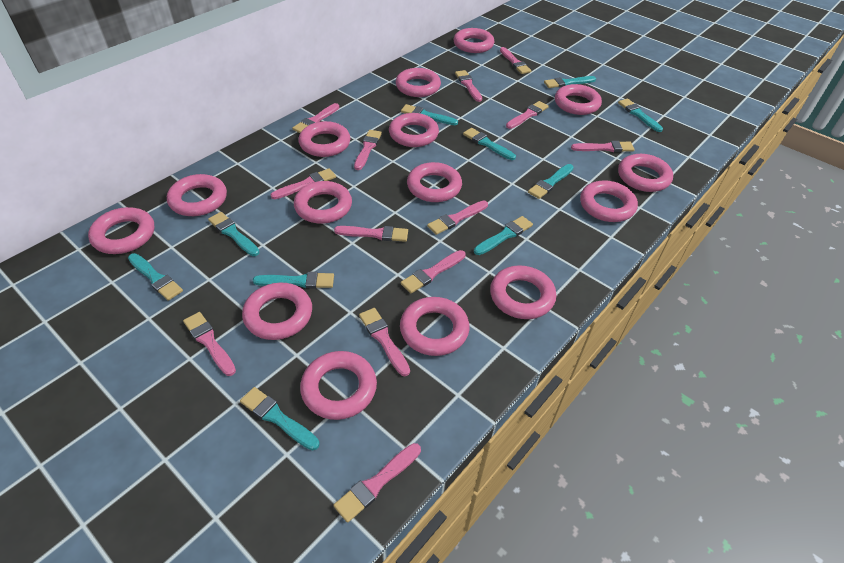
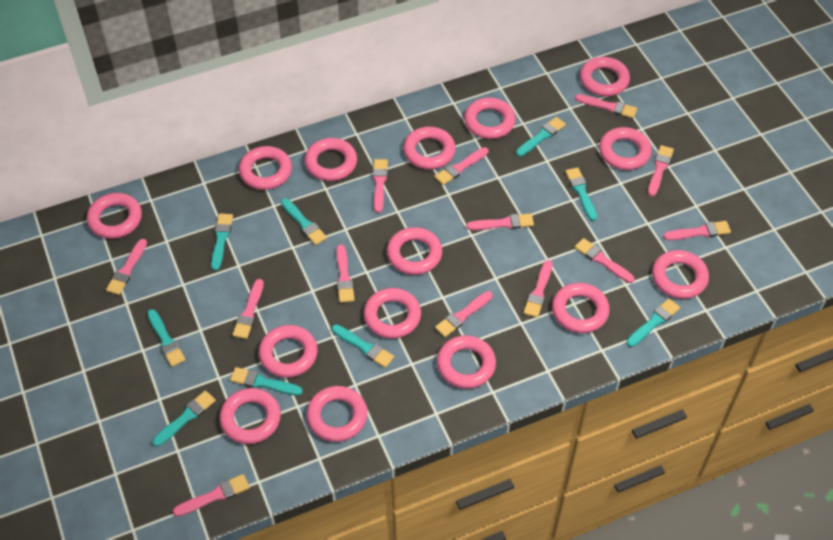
turquoise brush: 10 -> 9

